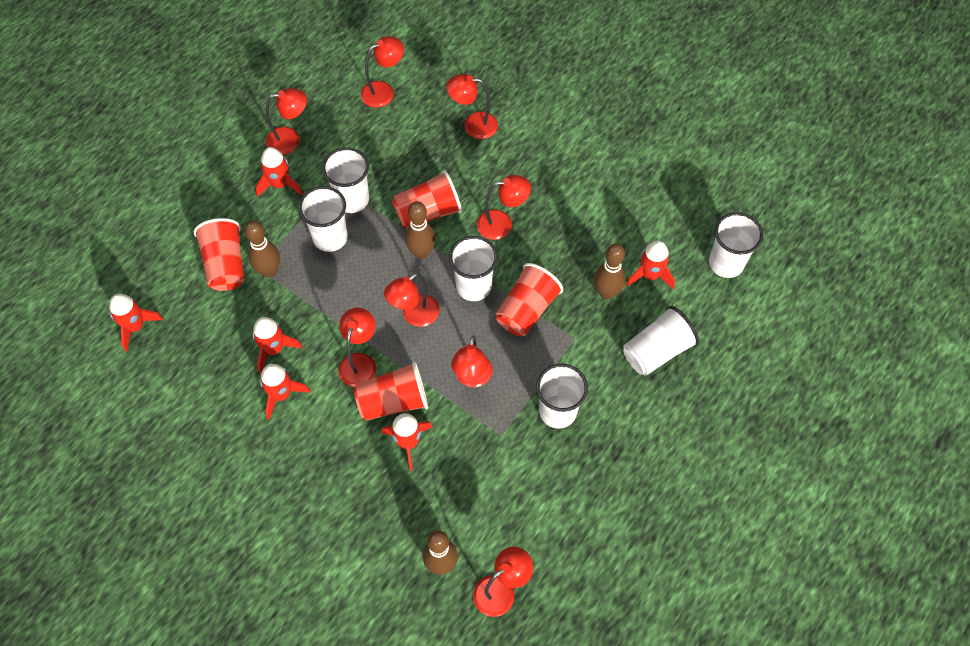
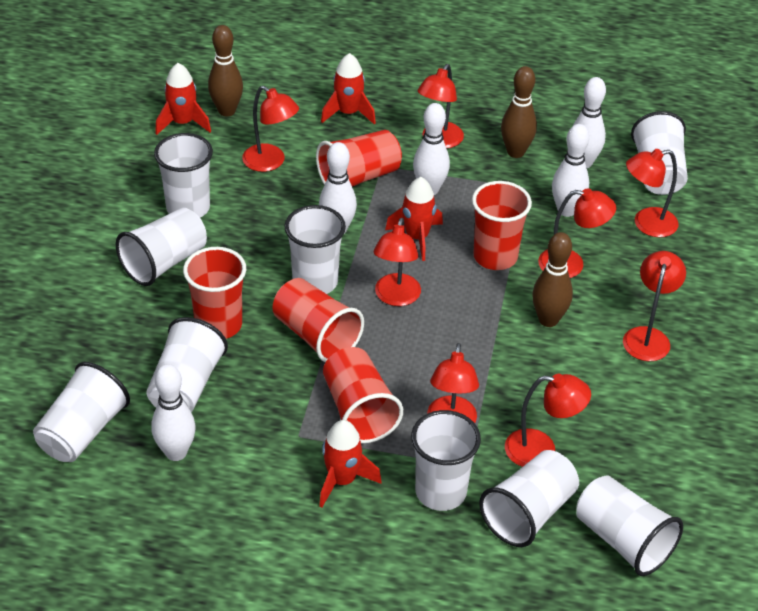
brown bowling pin: 4 -> 3
red cup: 4 -> 5
red rocket: 6 -> 4
white bowling pin: 0 -> 5
white cup: 6 -> 9

